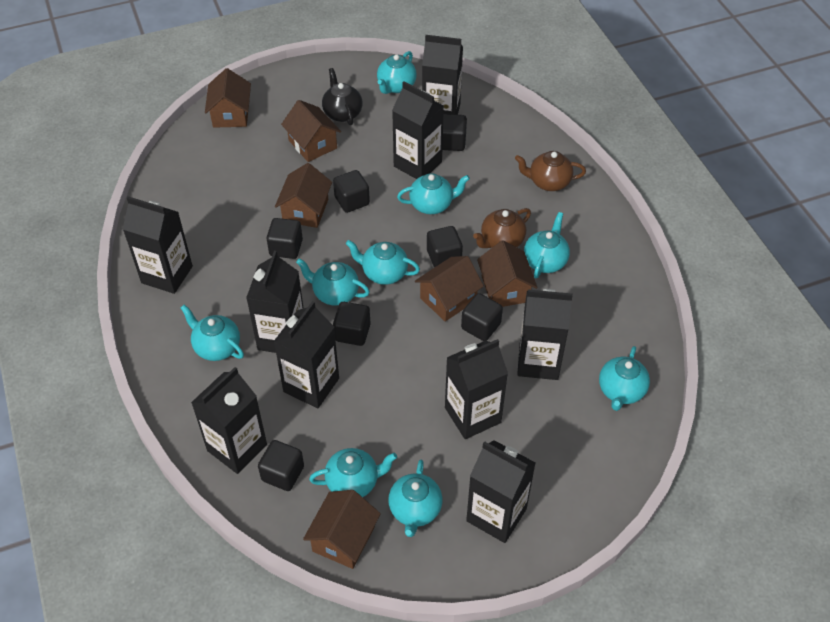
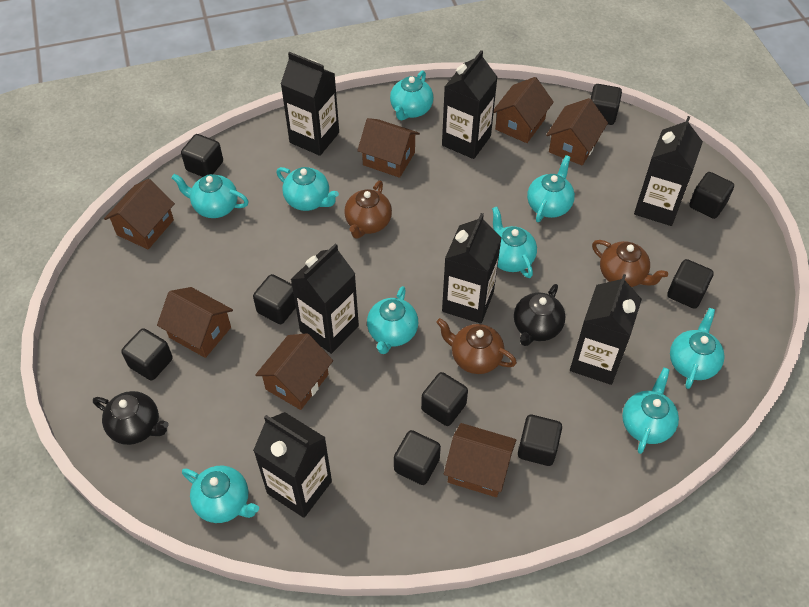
black carton: 9 -> 7
black cube: 7 -> 9
black teapot: 1 -> 2
brown house: 6 -> 7
brown teapot: 2 -> 3

